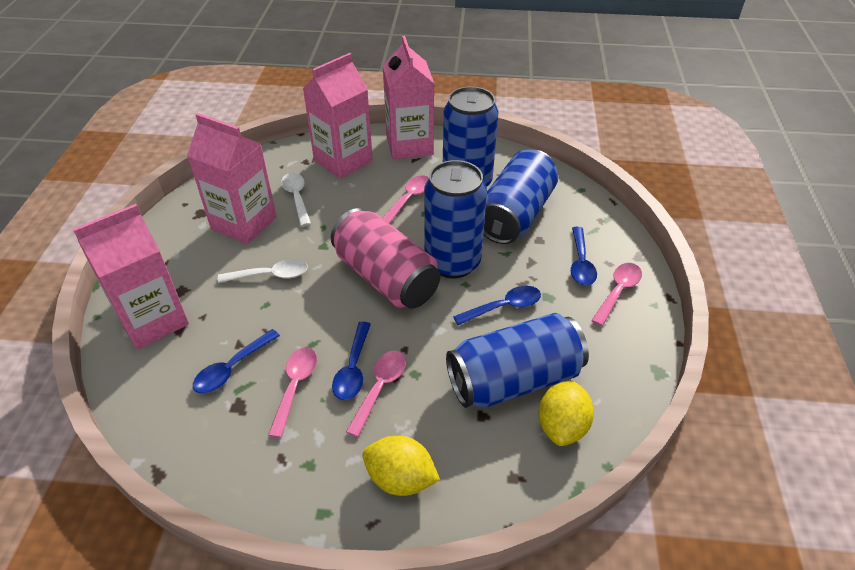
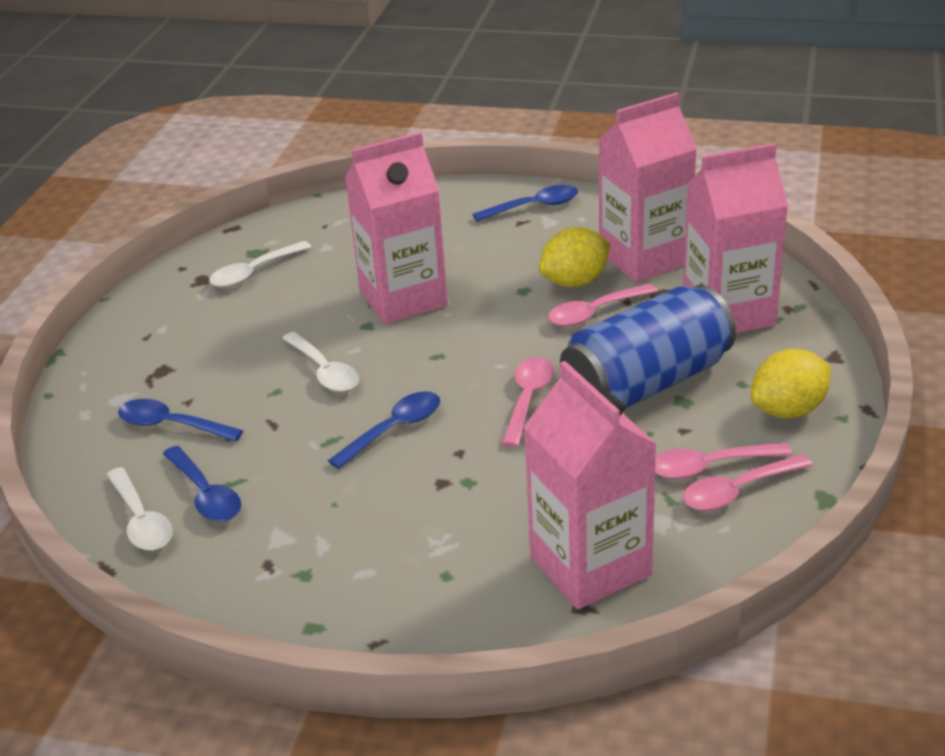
blue can: 4 -> 1
pink can: 1 -> 0
white spoon: 2 -> 3

